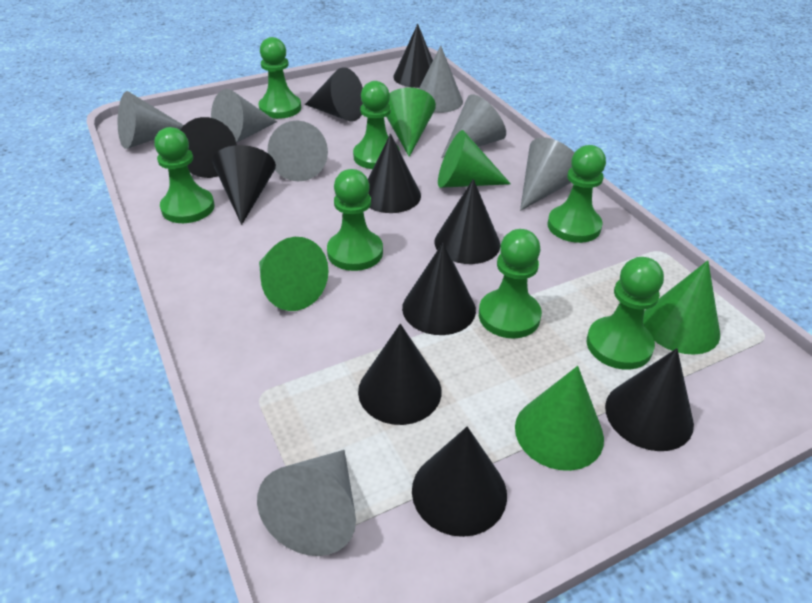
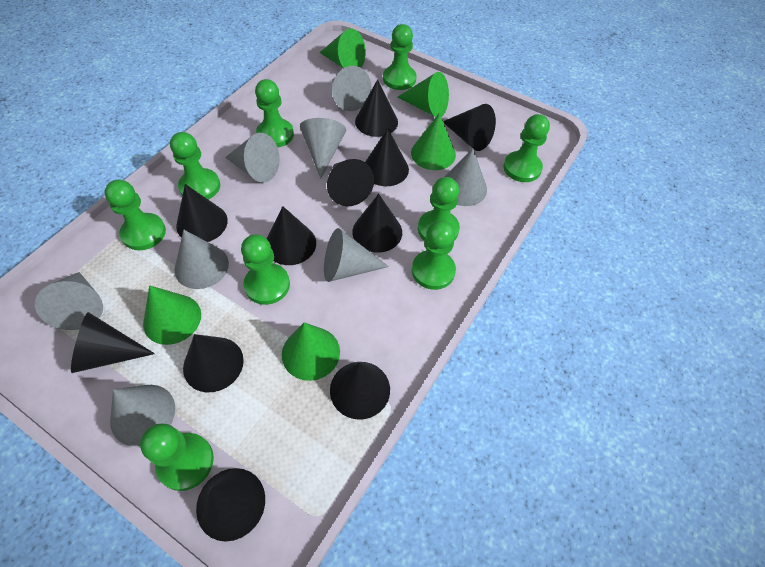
black cone: 10 -> 11
green pawn: 7 -> 9
grey cone: 7 -> 8

